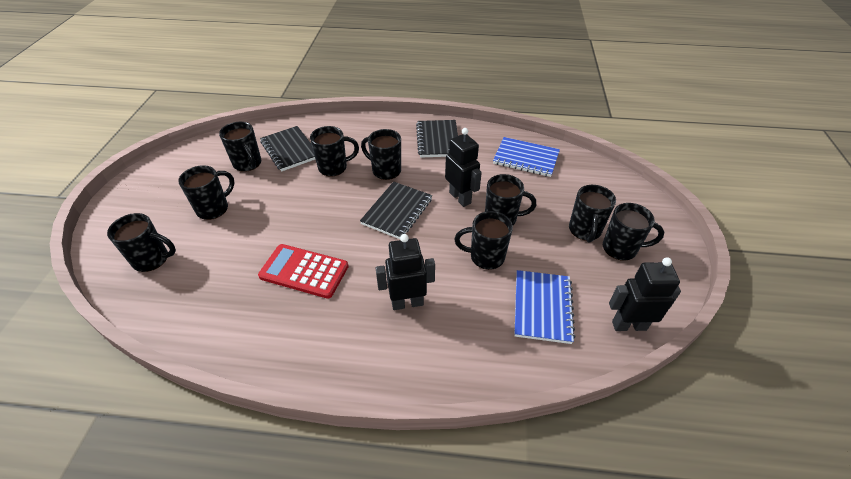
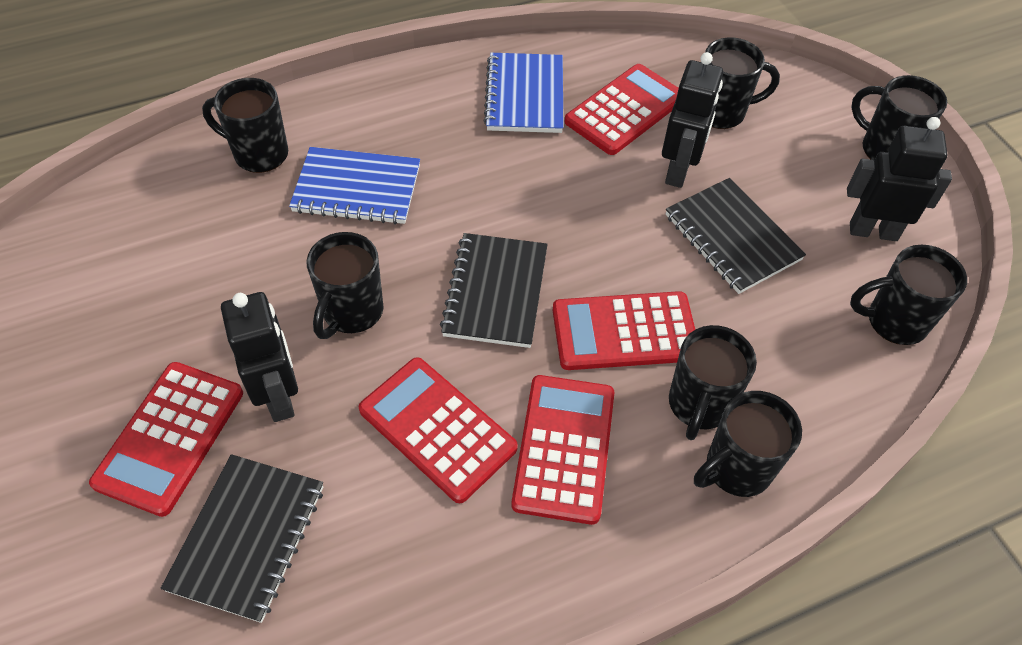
black mug: 9 -> 7
red calculator: 1 -> 5

